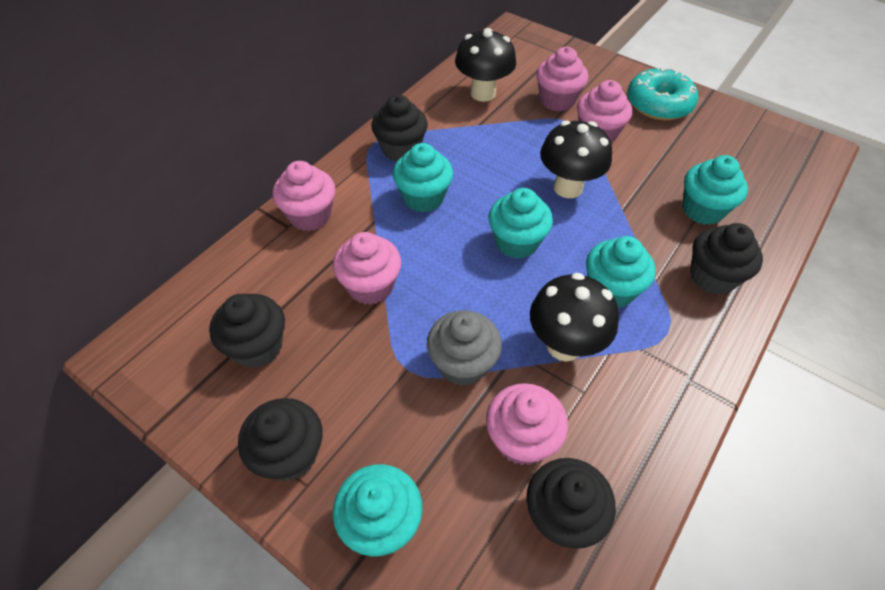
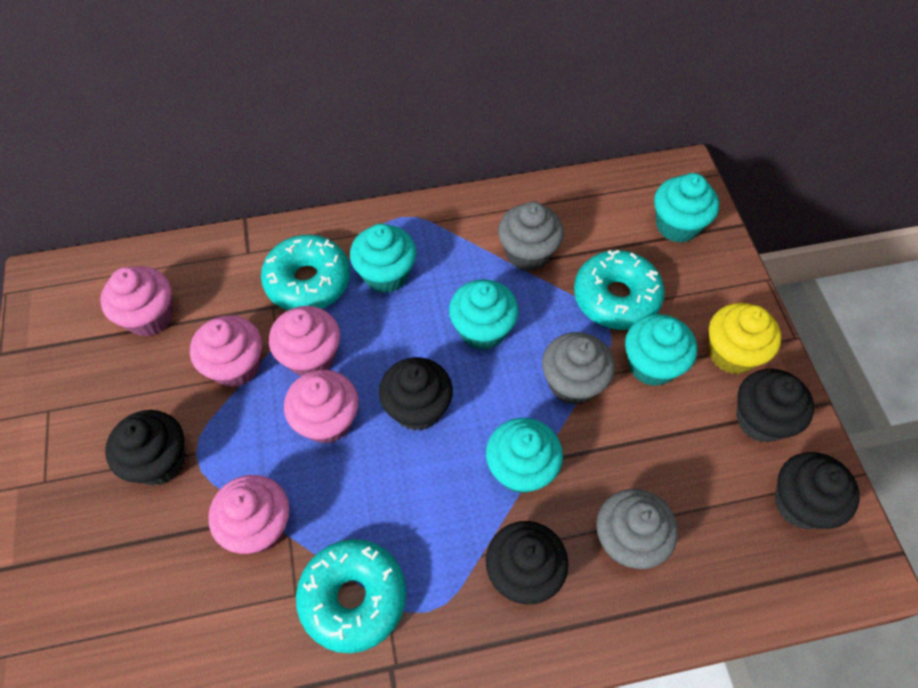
black mushroom: 3 -> 0
grey cupcake: 1 -> 3
turquoise donut: 1 -> 3
yellow cupcake: 0 -> 1

